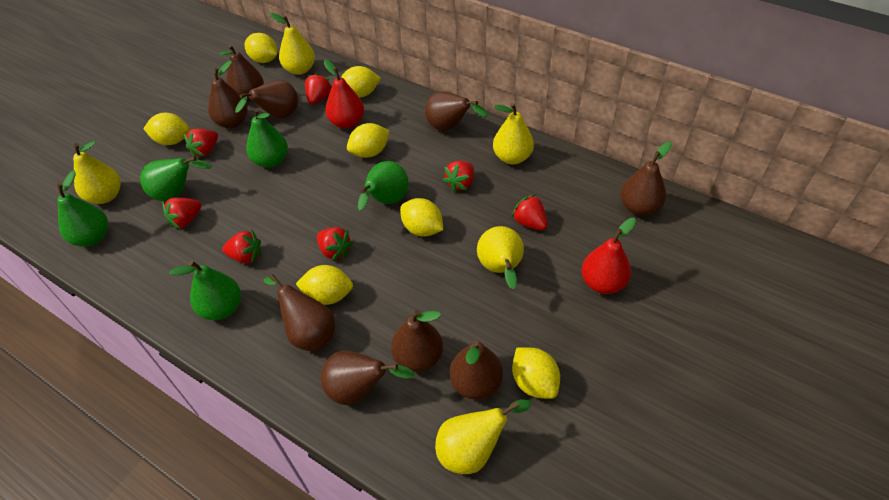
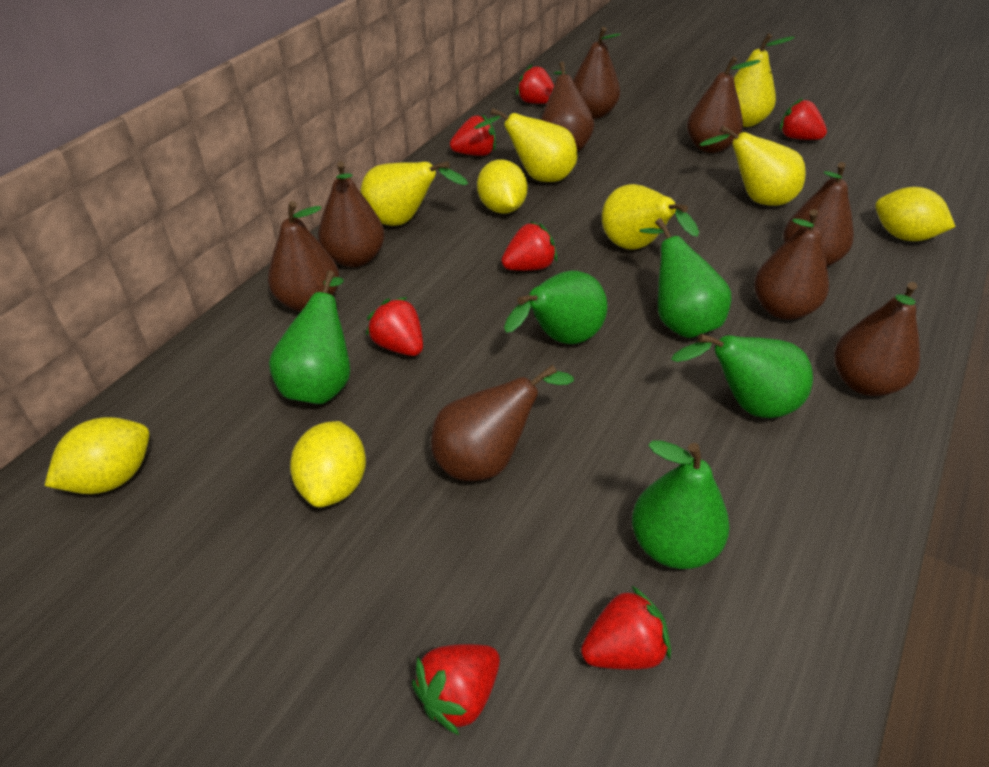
red pear: 2 -> 0
yellow lemon: 7 -> 4

